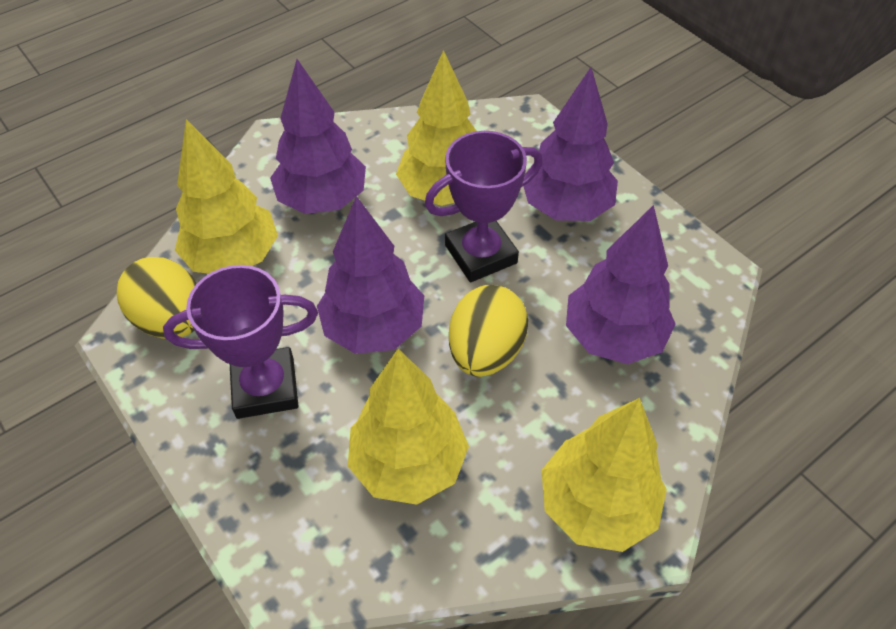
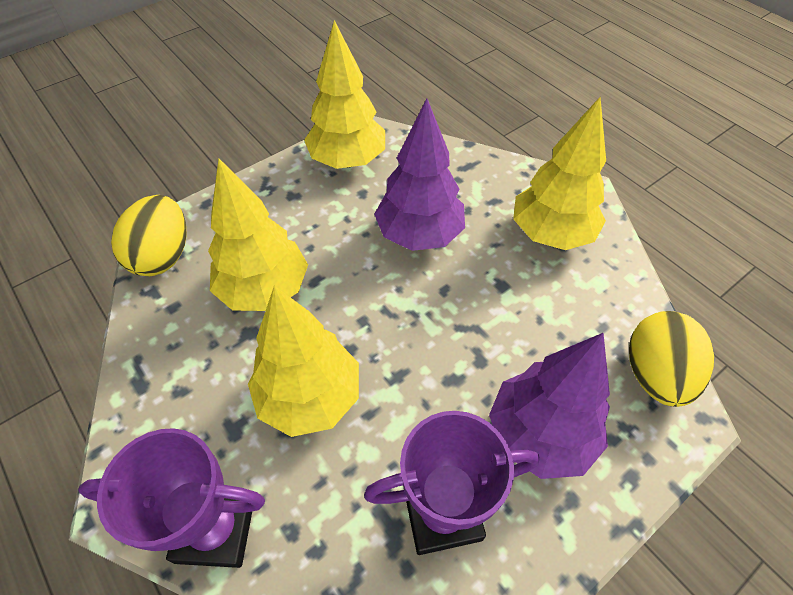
purple tree: 4 -> 2

